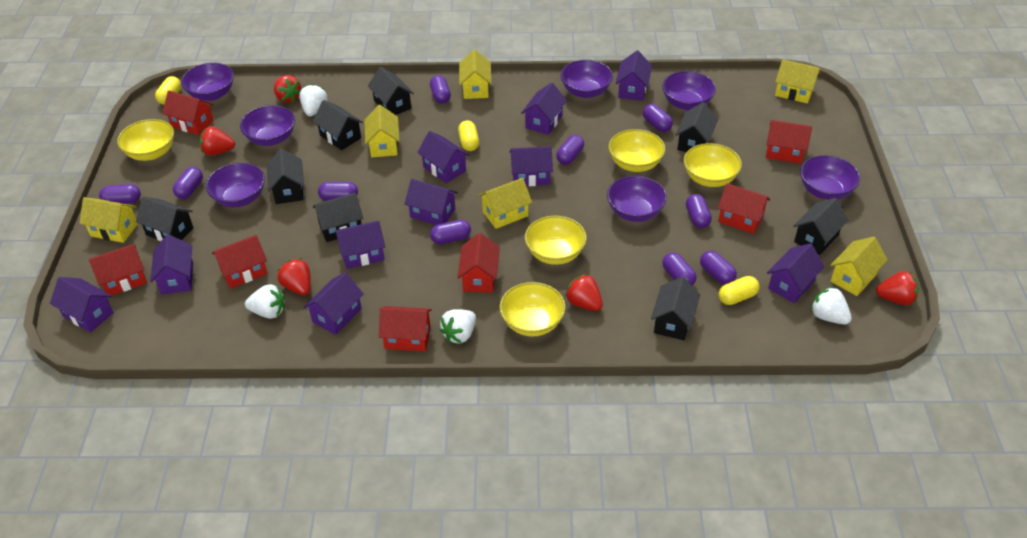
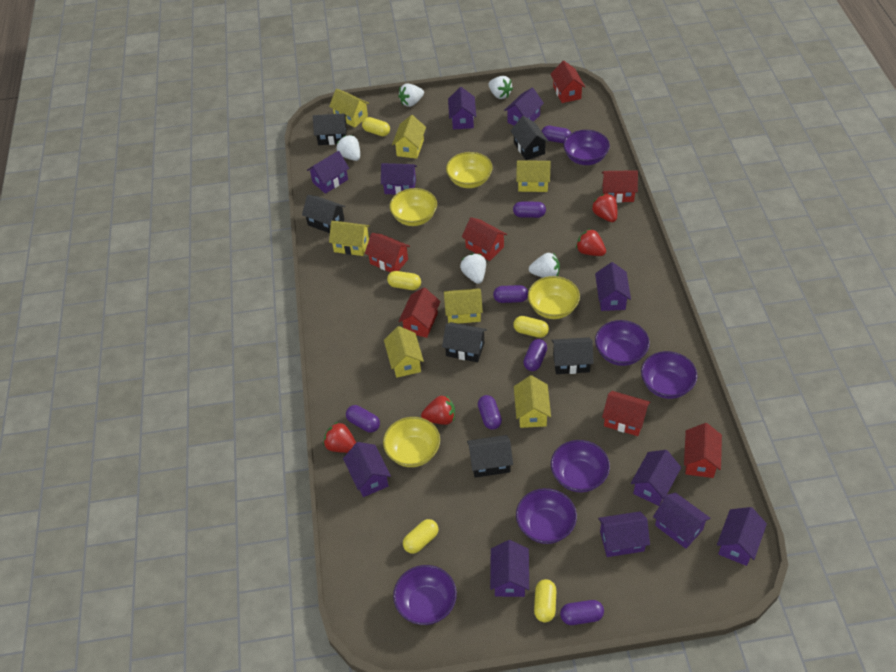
black house: 8 -> 6
purple bowl: 7 -> 6
purple capsule: 10 -> 7
purple house: 10 -> 11
red strawberry: 5 -> 4
white strawberry: 4 -> 5
yellow bowl: 5 -> 4
yellow capsule: 3 -> 5
yellow house: 6 -> 7

